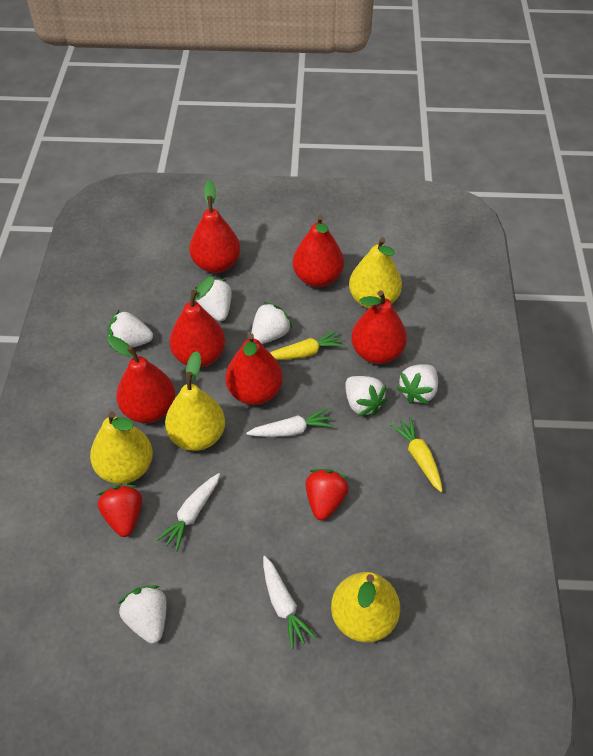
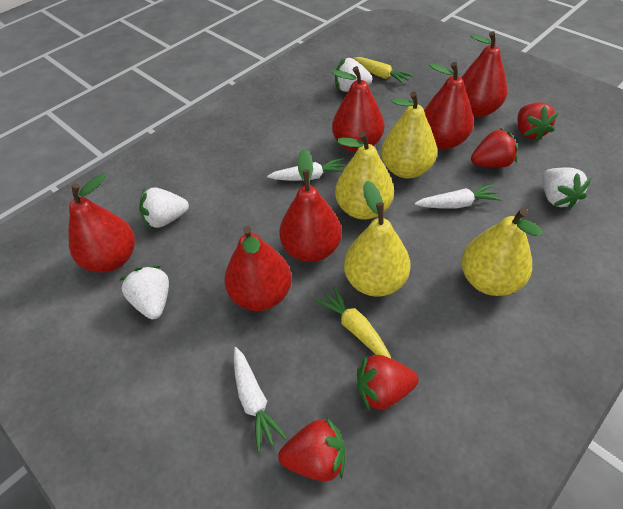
red strawberry: 2 -> 4
white strawberry: 6 -> 4

